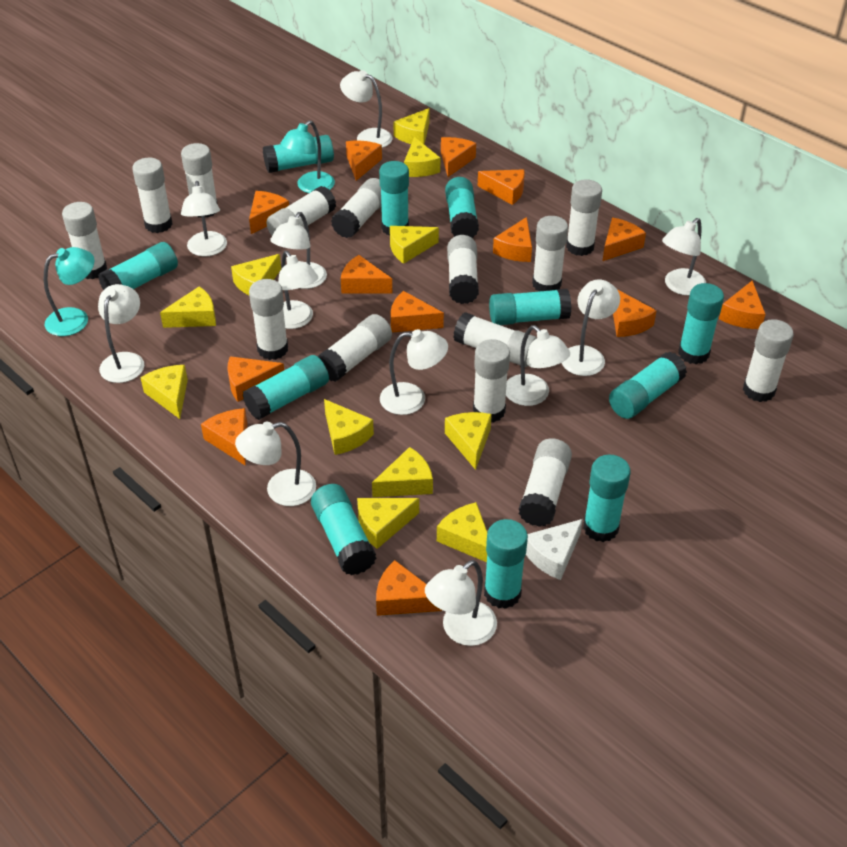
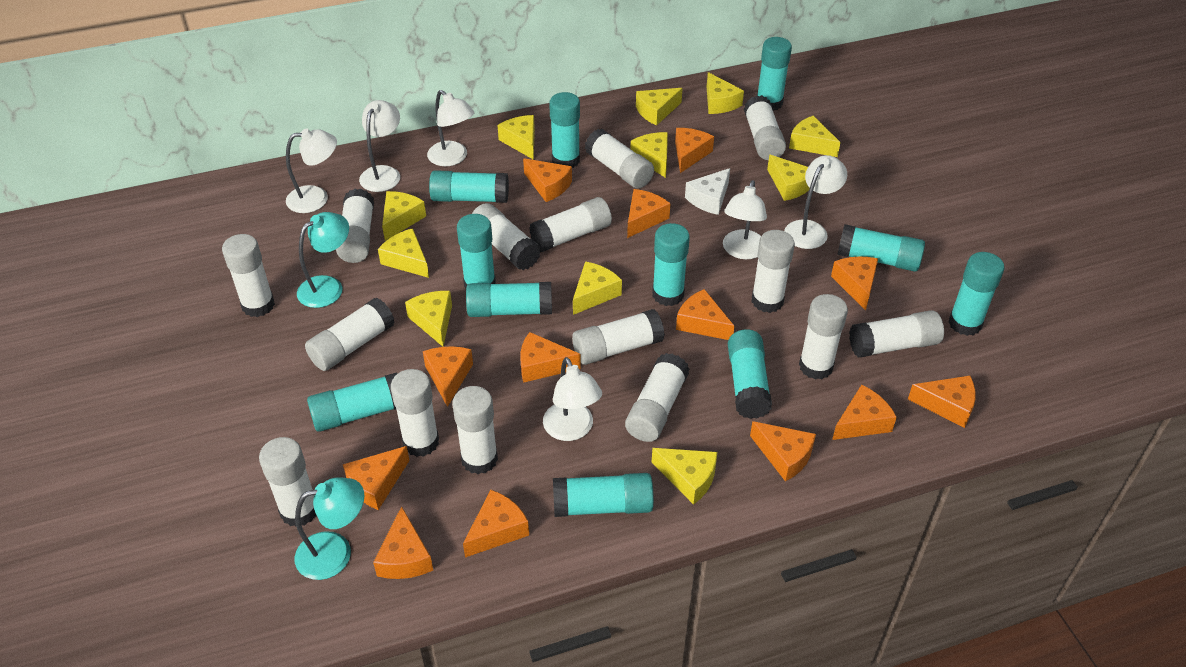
white glue stick: 14 -> 15
white lamp: 11 -> 6

